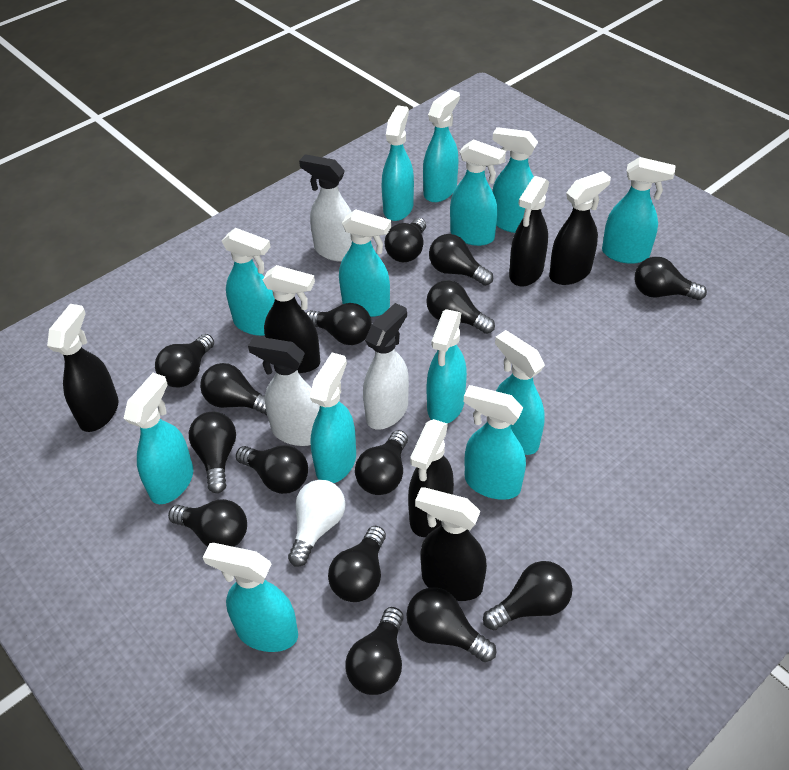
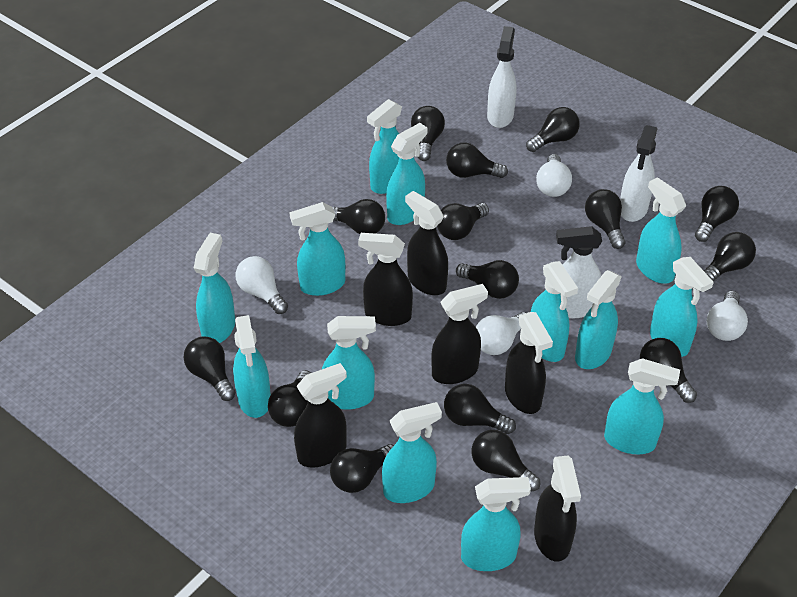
white light bulb: 1 -> 4

